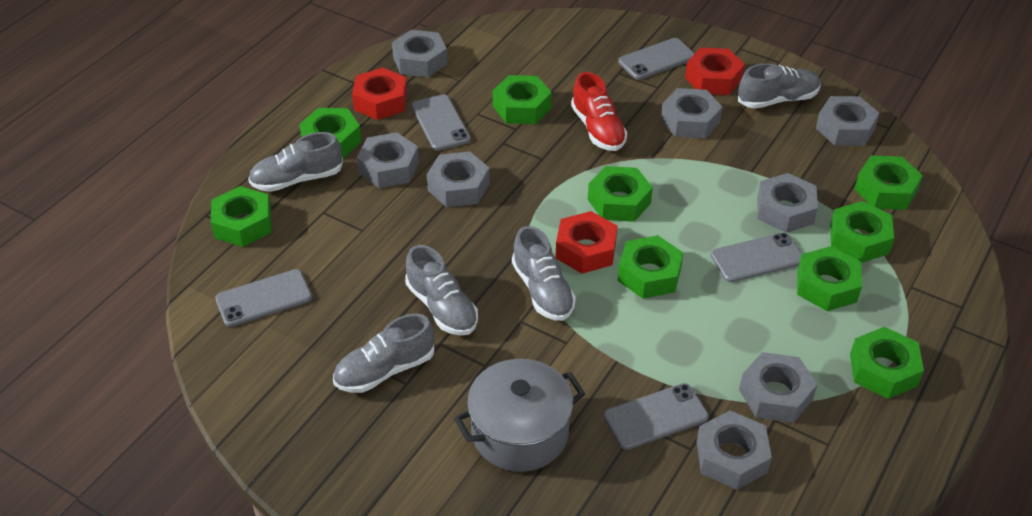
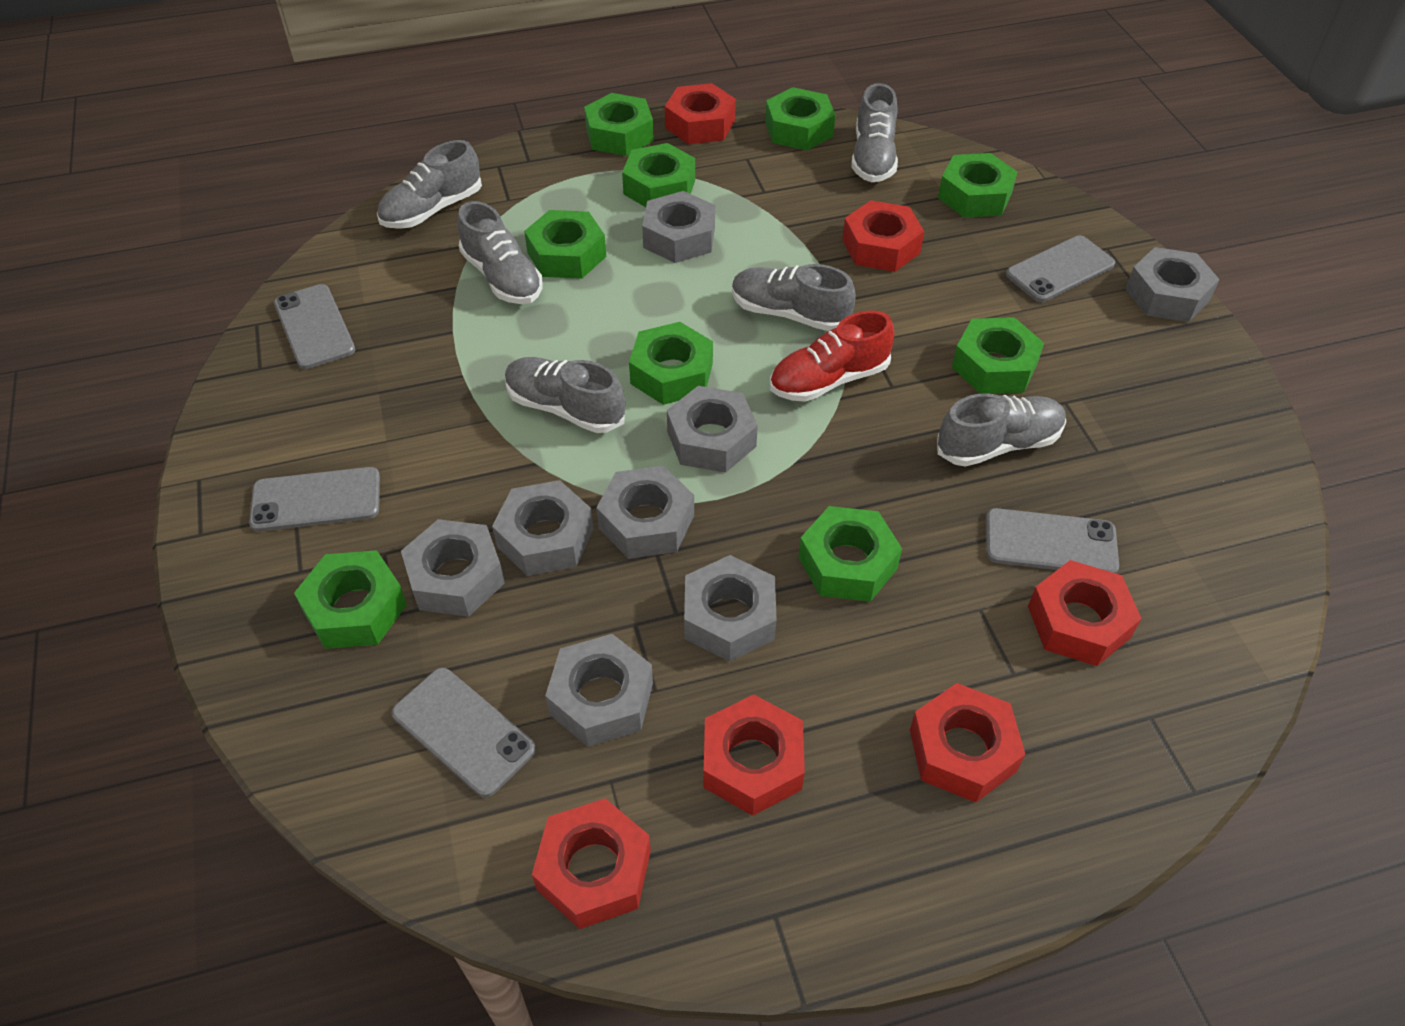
grey pot: 1 -> 0
grey shoe: 5 -> 6
red nut: 3 -> 6

